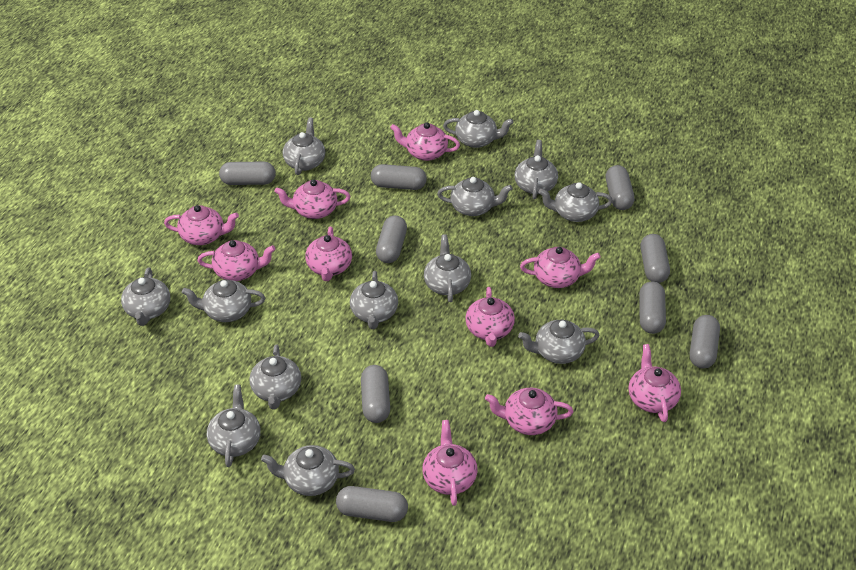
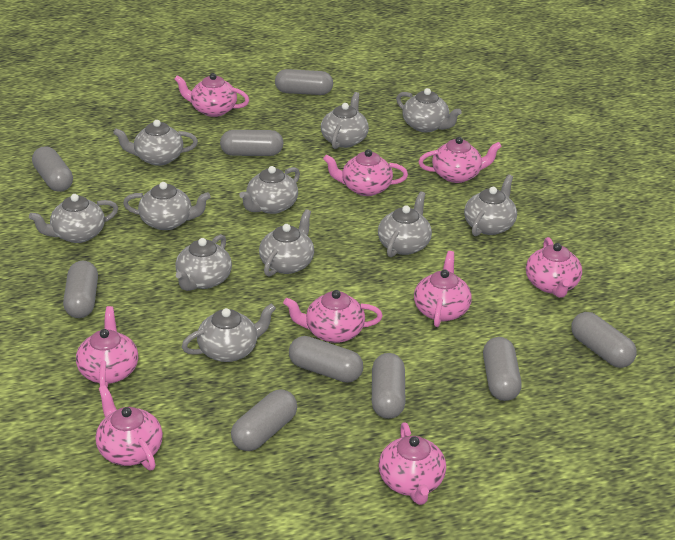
grey teapot: 13 -> 11
pink teapot: 10 -> 9

